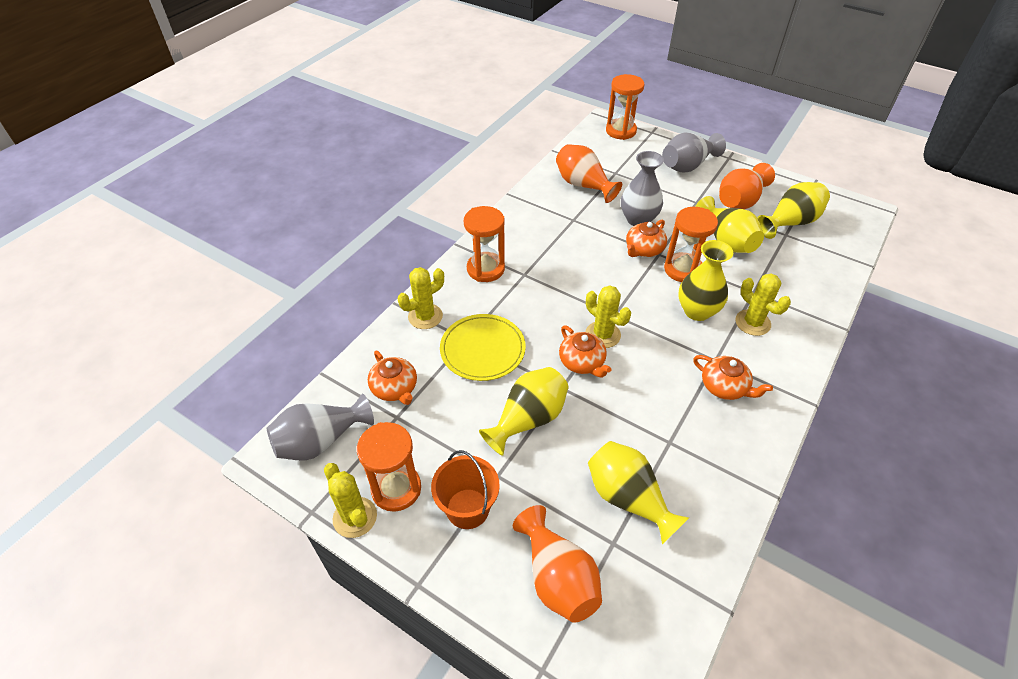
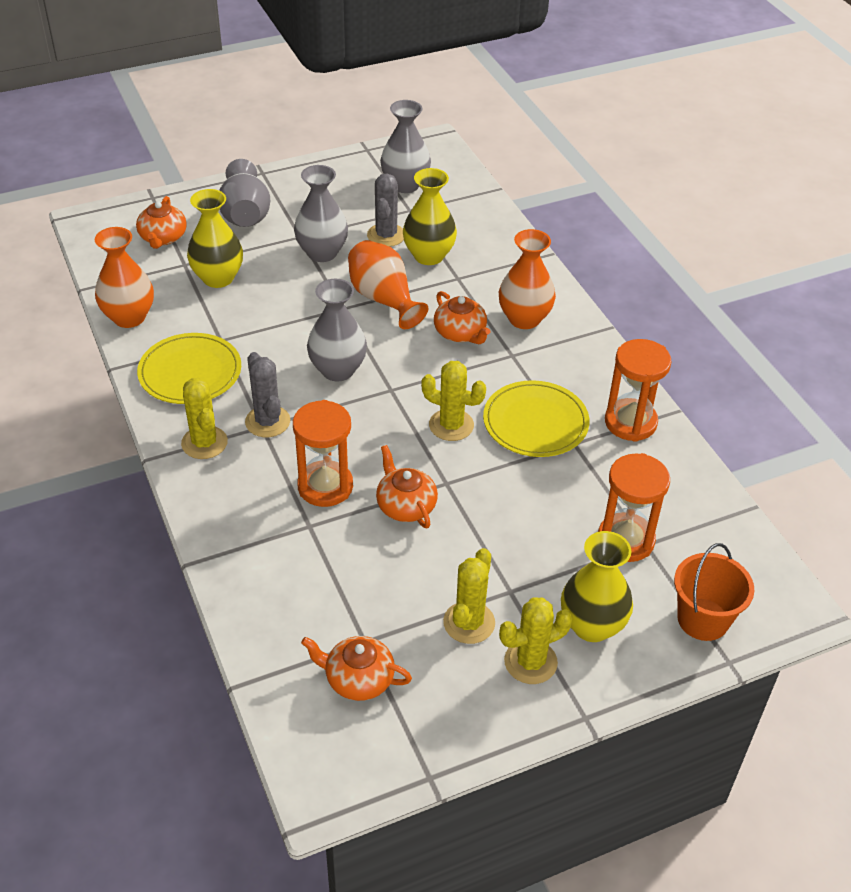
grey cactus: 0 -> 2
grey vase: 3 -> 4
orange hourglass: 4 -> 3
yellow plate: 1 -> 2
yellow vase: 5 -> 3

